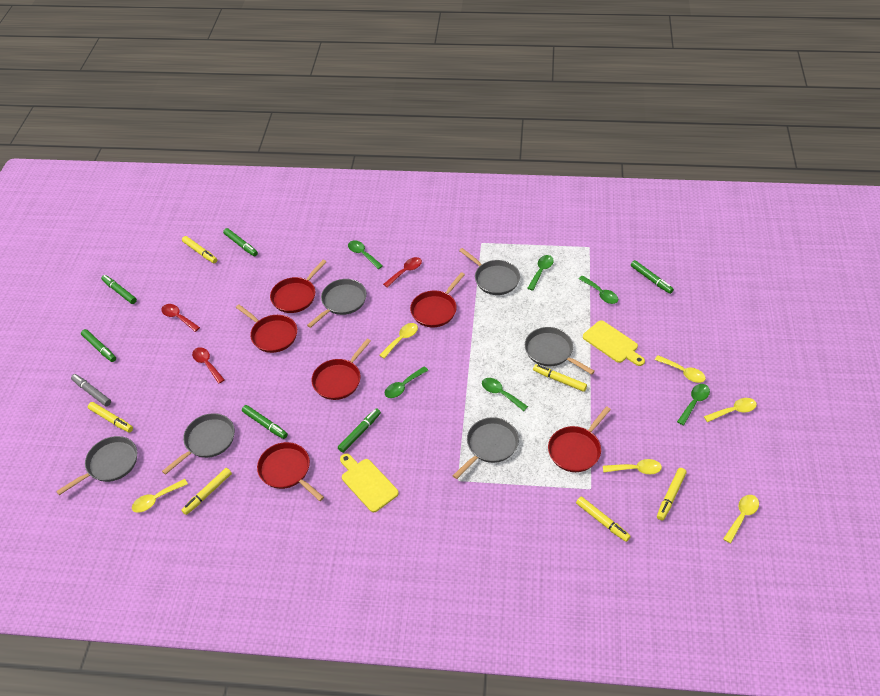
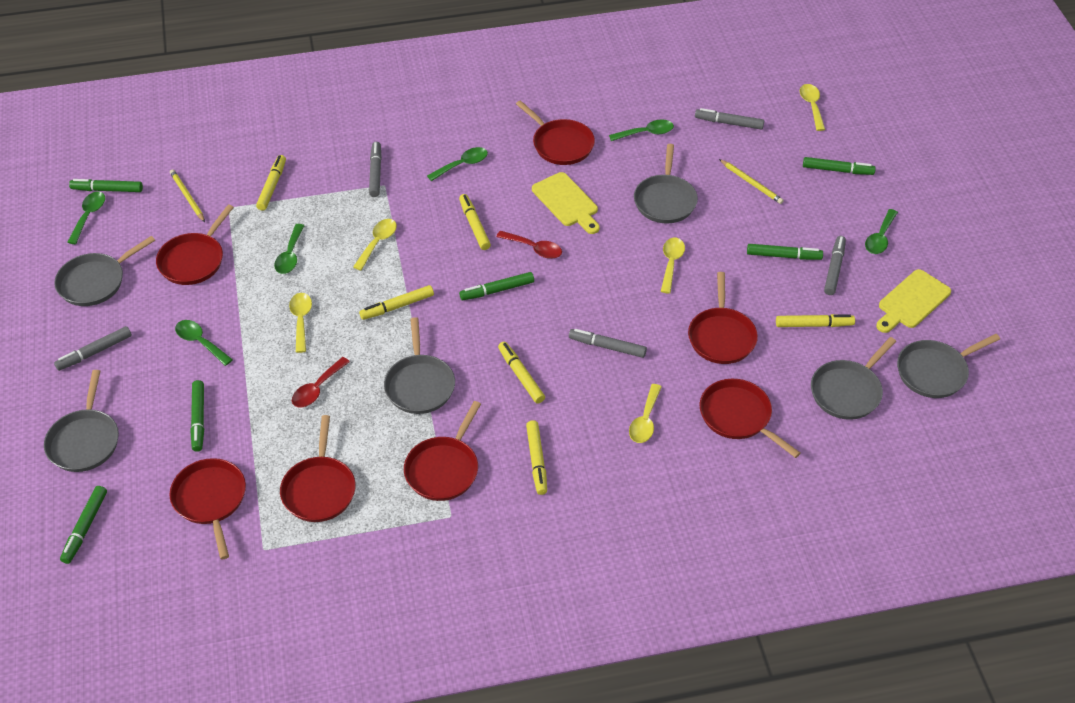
grey marker: 1 -> 5
red pan: 6 -> 7
red spoon: 3 -> 2
yellow pencil: 0 -> 2
yellow spoon: 6 -> 5

